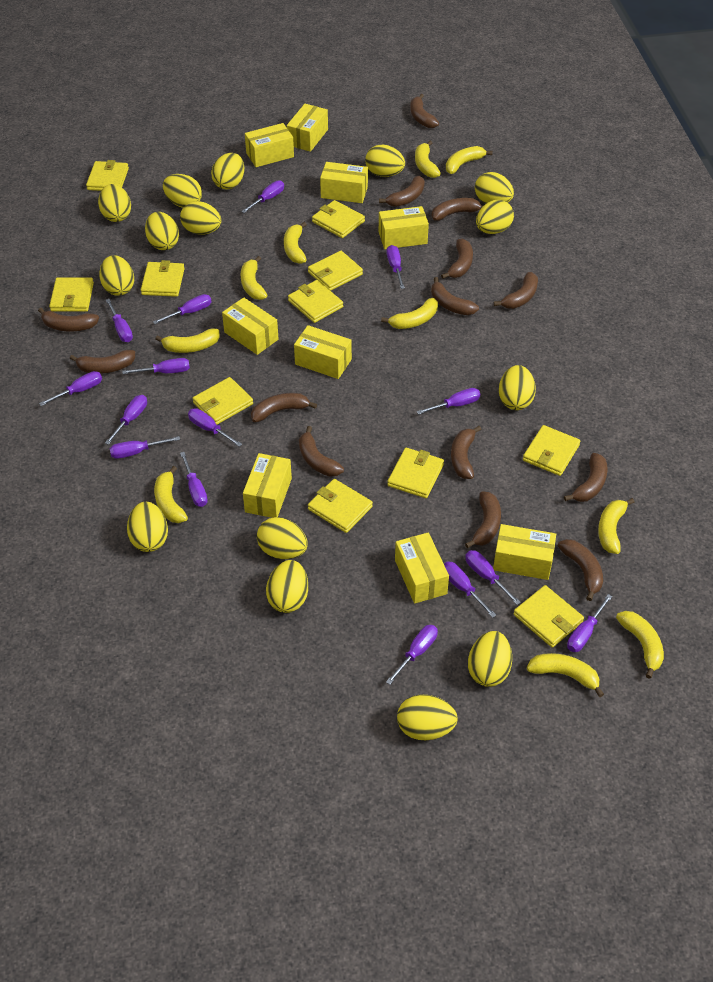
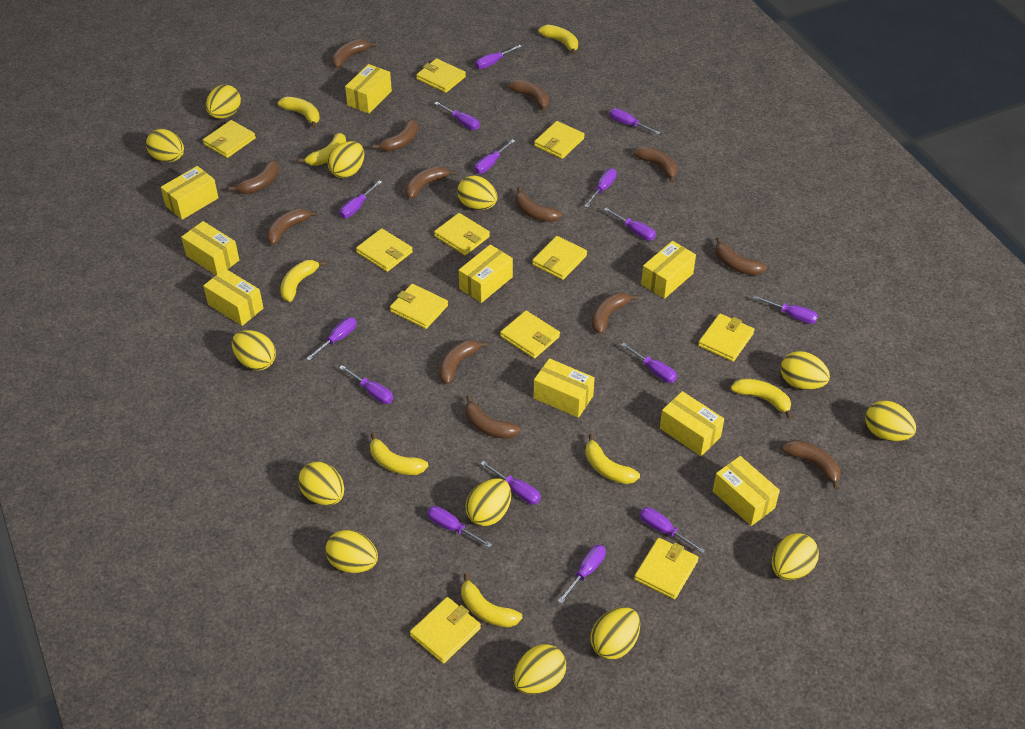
brown banana: 14 -> 13
yellow banana: 10 -> 8
yellow egg: 15 -> 13

